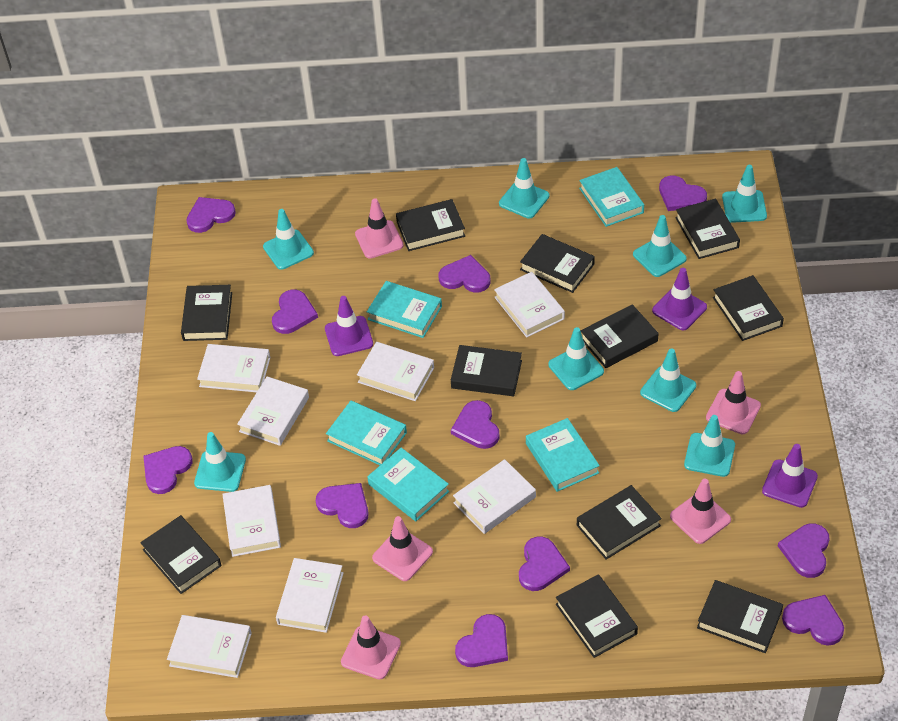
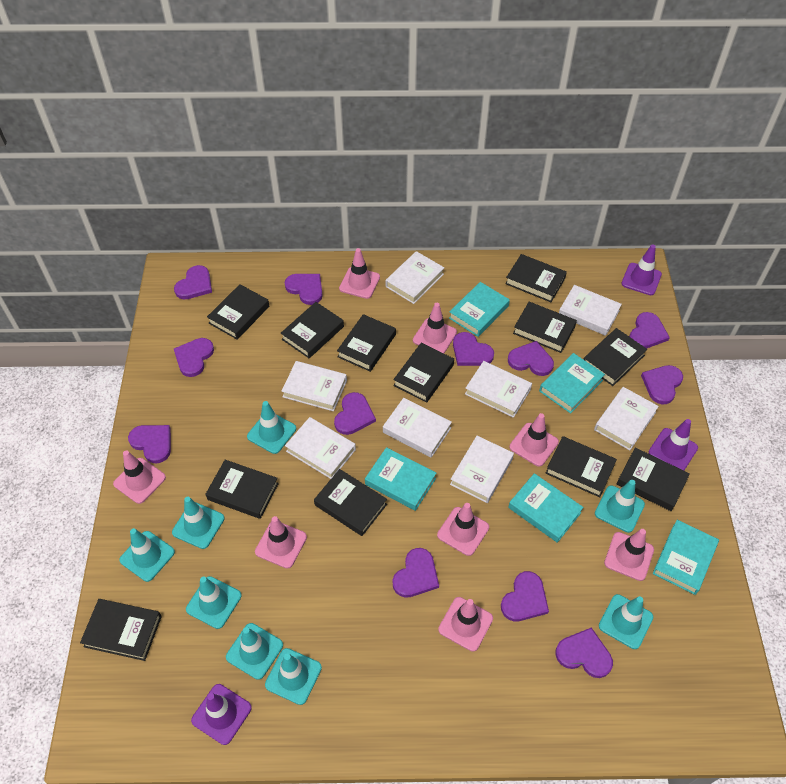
black book: 11 -> 12
pink traffic cone: 5 -> 8
purple heart: 11 -> 12

